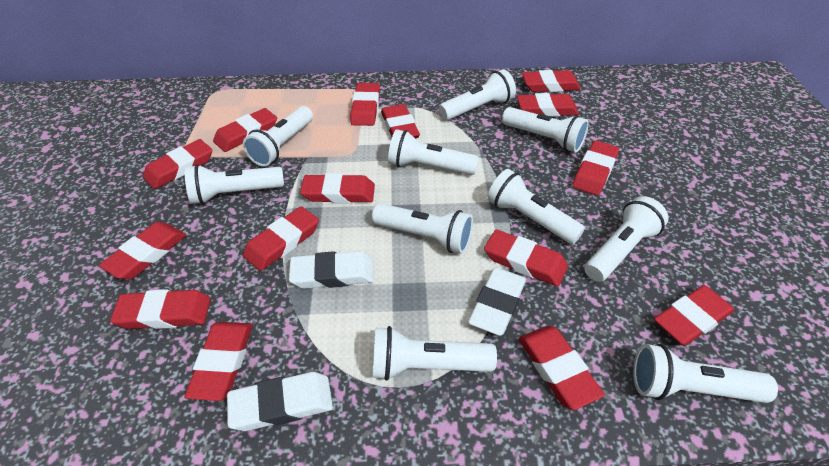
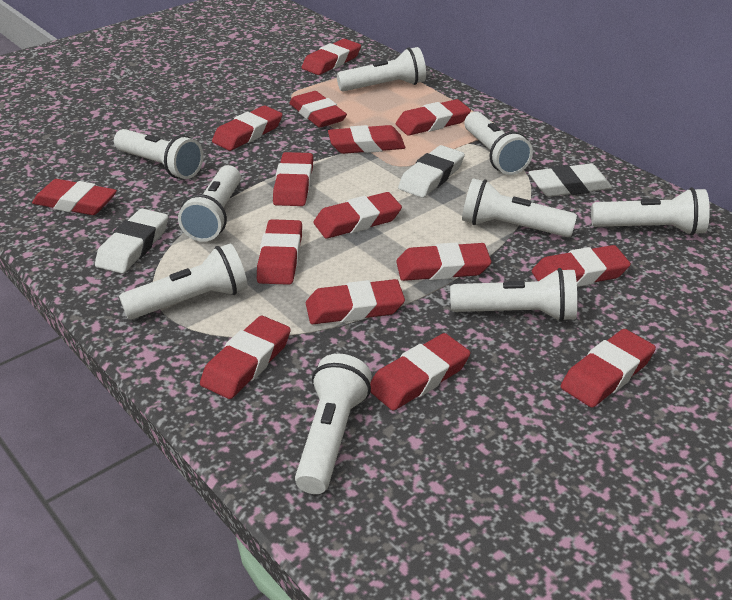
white flashlight: 10 -> 9

